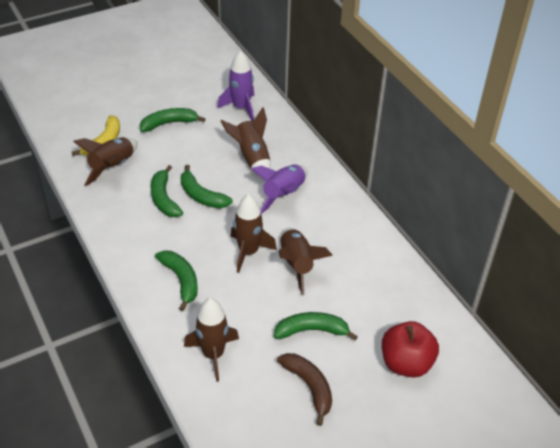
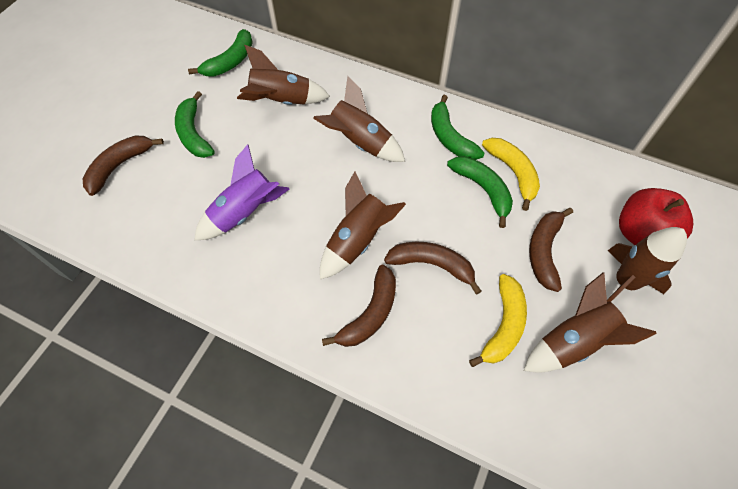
brown banana: 1 -> 4
green banana: 5 -> 4
purple rocket: 2 -> 1
yellow banana: 1 -> 2

